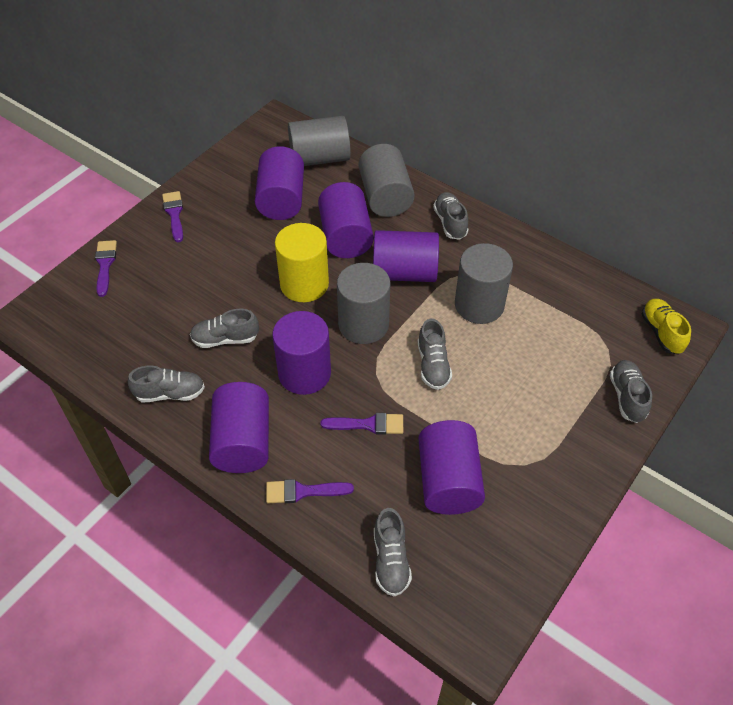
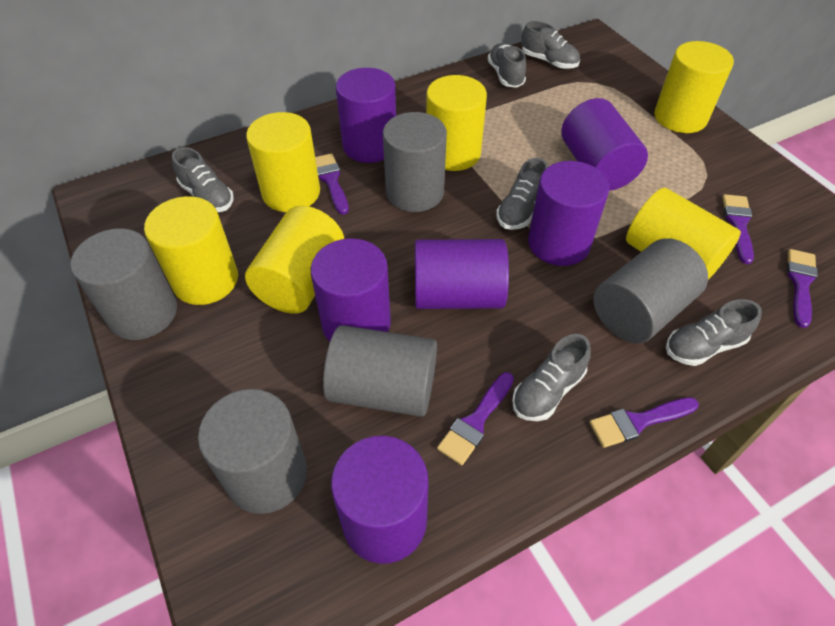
grey cylinder: 4 -> 5
purple brush: 4 -> 5
yellow cylinder: 1 -> 6
yellow shoe: 1 -> 0

